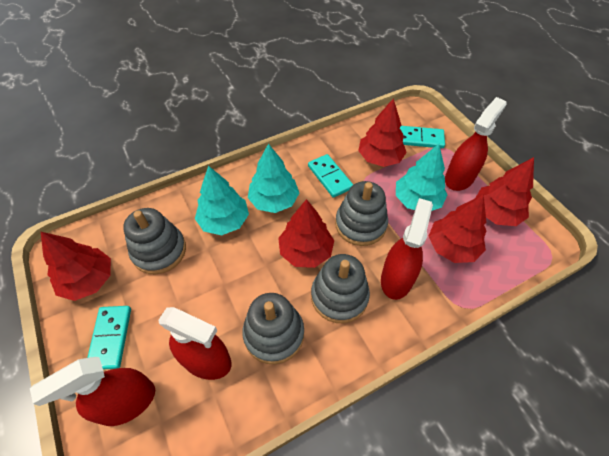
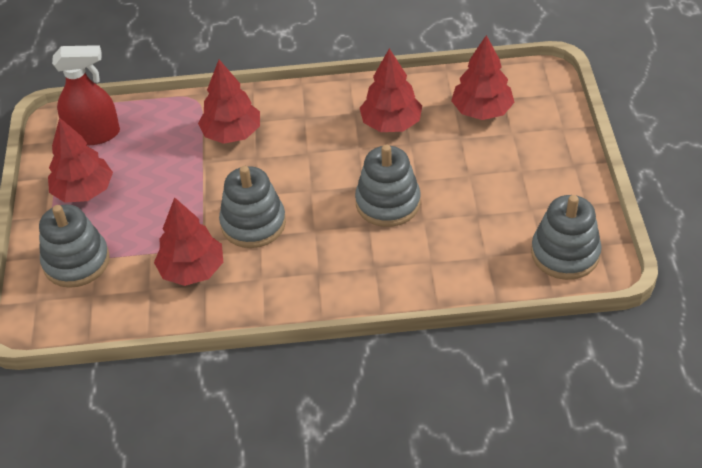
red spray bottle: 4 -> 1
turquoise domino: 3 -> 0
turquoise tree: 3 -> 0

